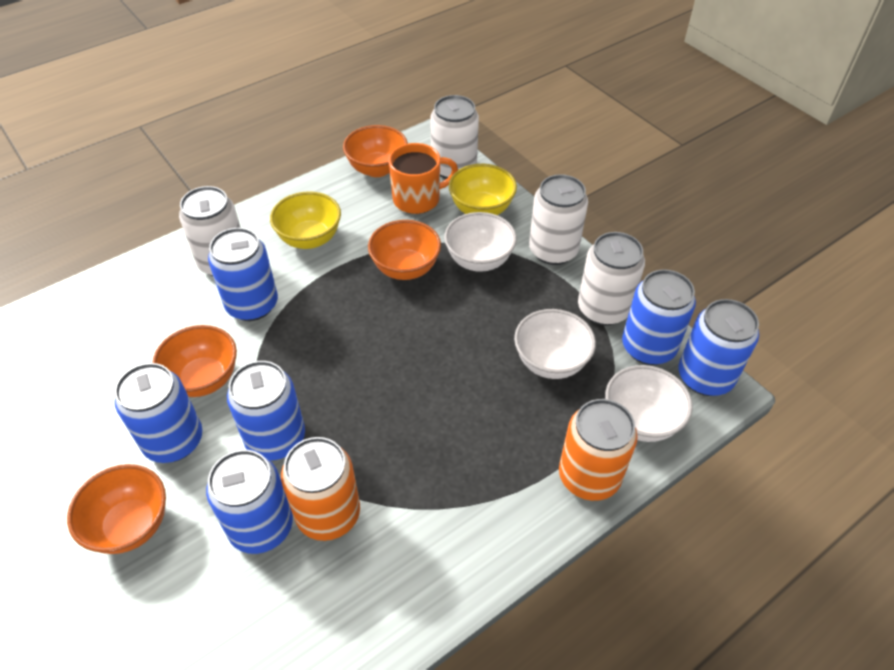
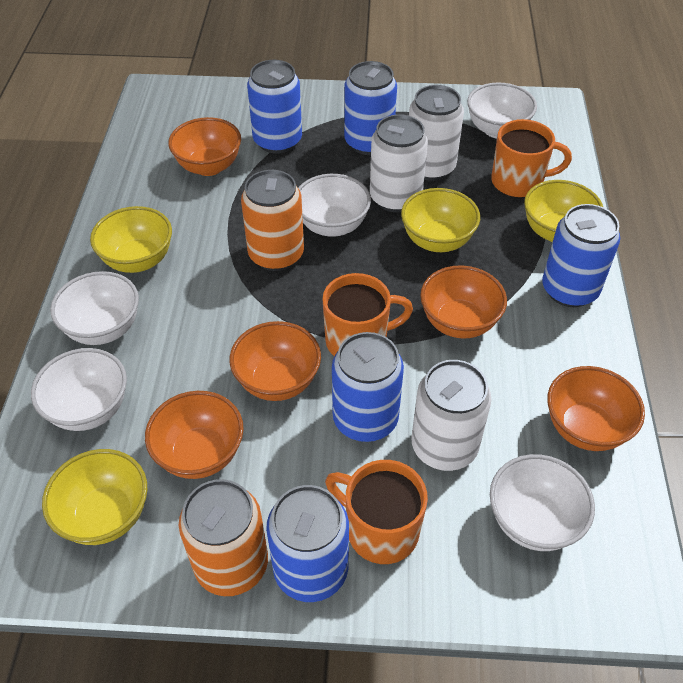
blue can: 6 -> 5
orange bowl: 4 -> 5
orange mug: 1 -> 3
white bowl: 3 -> 5
white can: 4 -> 3
yellow bowl: 2 -> 4

